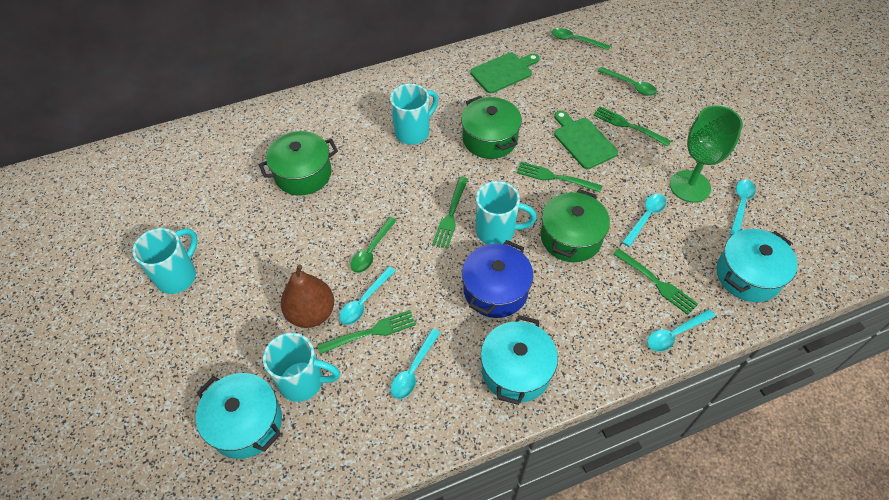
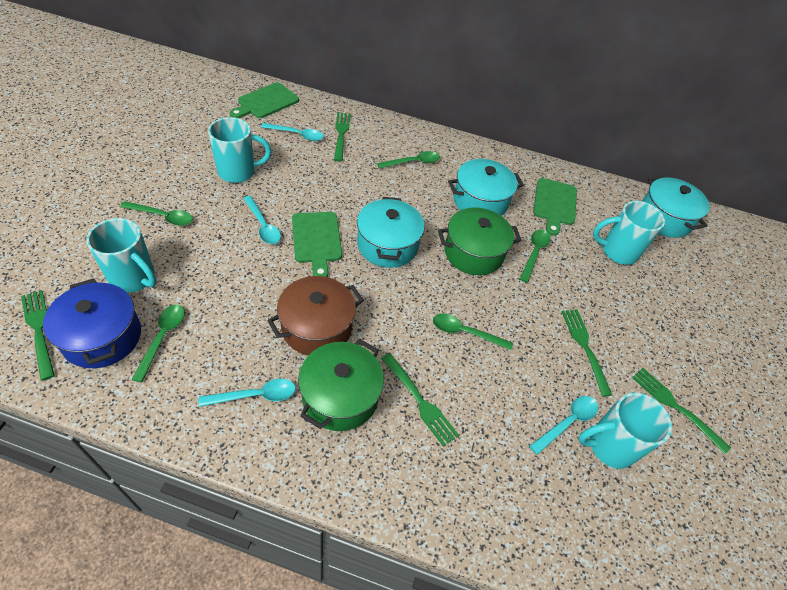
brown pear: 1 -> 0
brown pot: 0 -> 1
green cutting board: 2 -> 3
green goblet: 1 -> 0
green pot: 3 -> 2
green spoon: 3 -> 5
turquoise spoon: 5 -> 4

